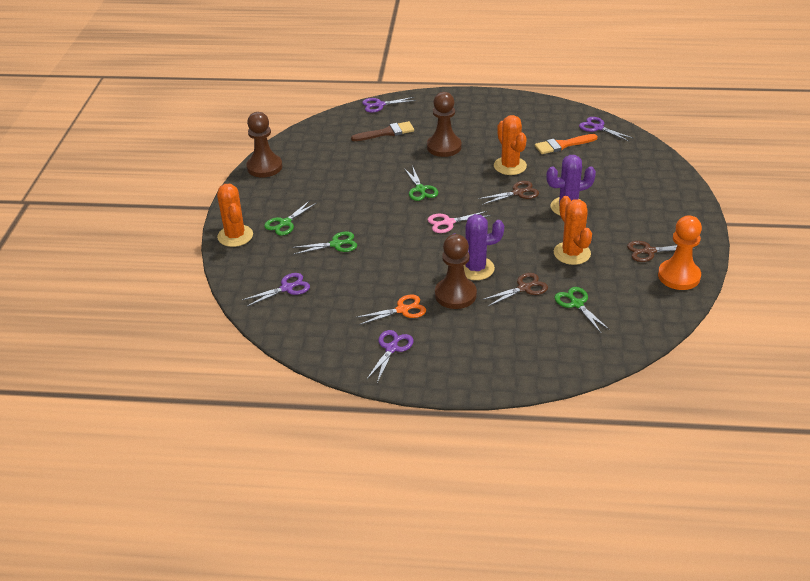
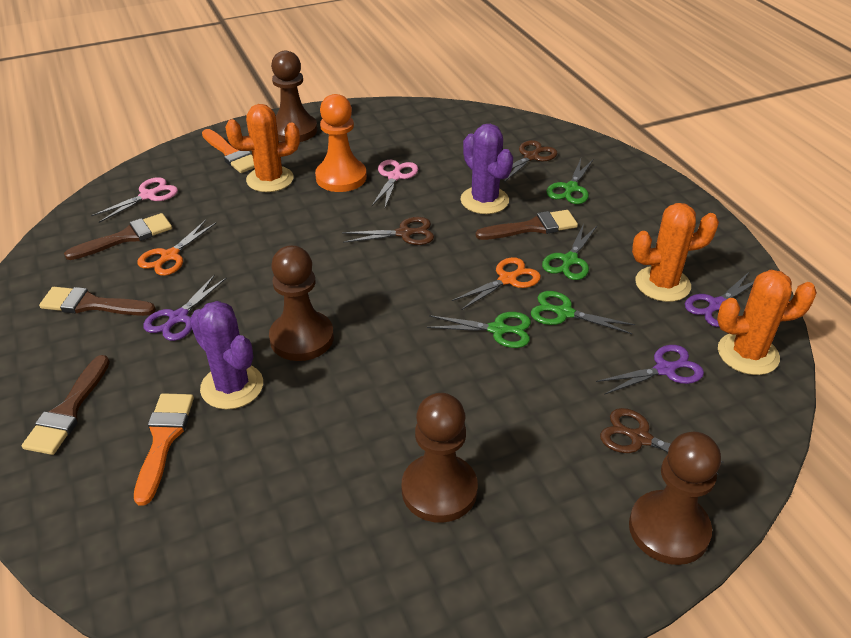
brown brush: 1 -> 4
brown pawn: 3 -> 4
orange brush: 1 -> 2
orange scissors: 1 -> 2
pink scissors: 1 -> 2
purple scissors: 4 -> 3

